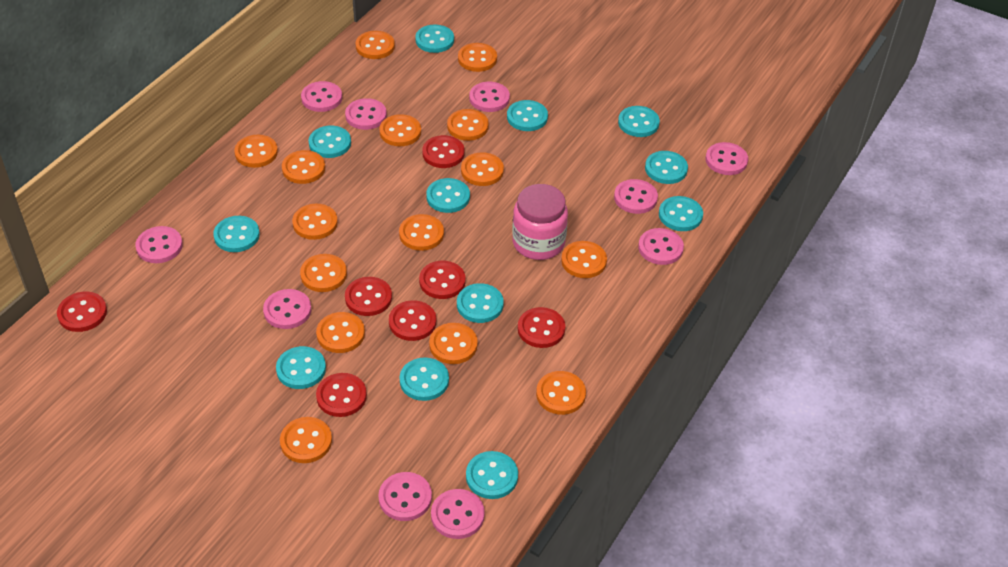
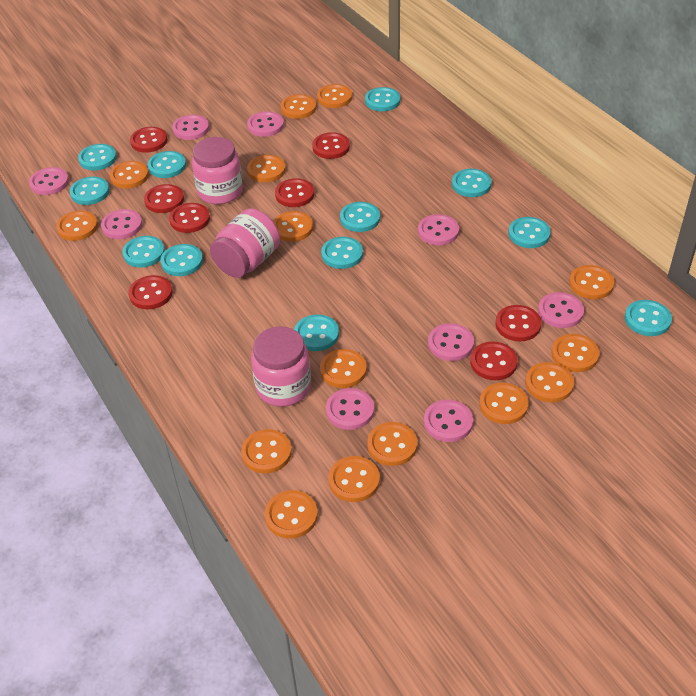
pink button: 10 -> 9
pink jar: 1 -> 3
red button: 7 -> 8

